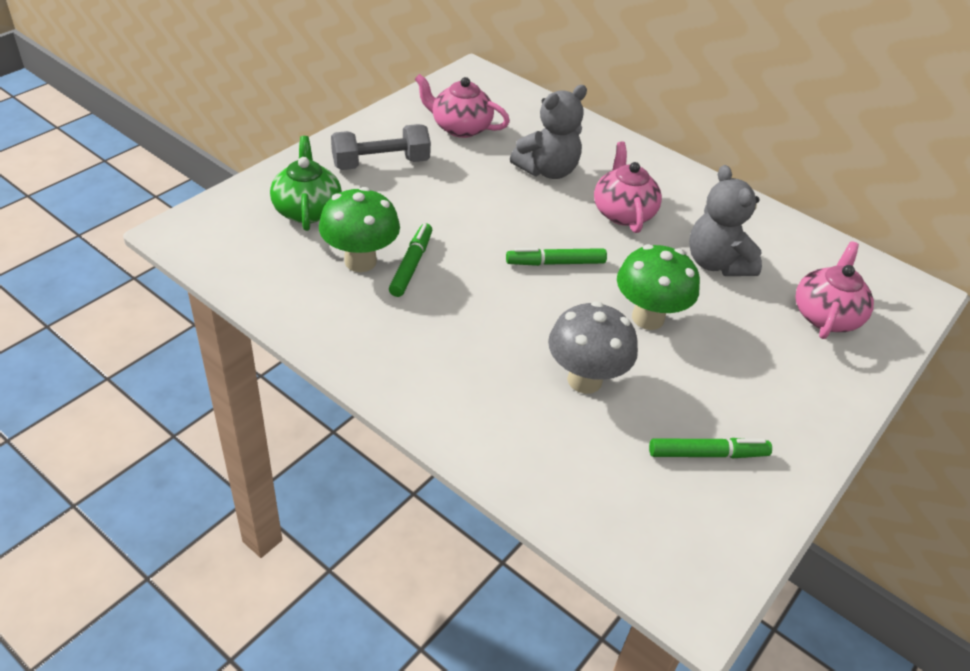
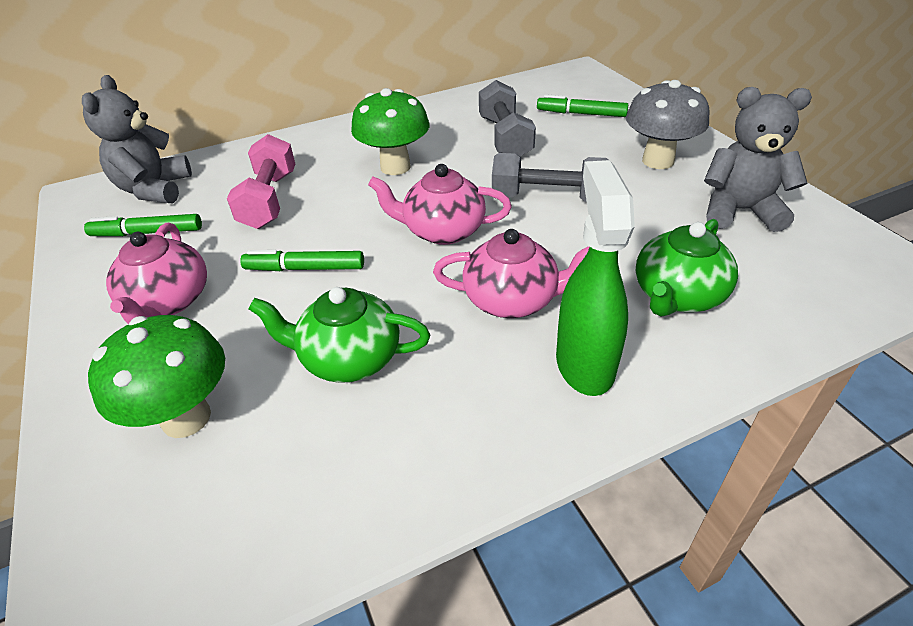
green spray bottle: 0 -> 1
green teapot: 1 -> 2
grey dumbbell: 1 -> 2
pink dumbbell: 0 -> 1

